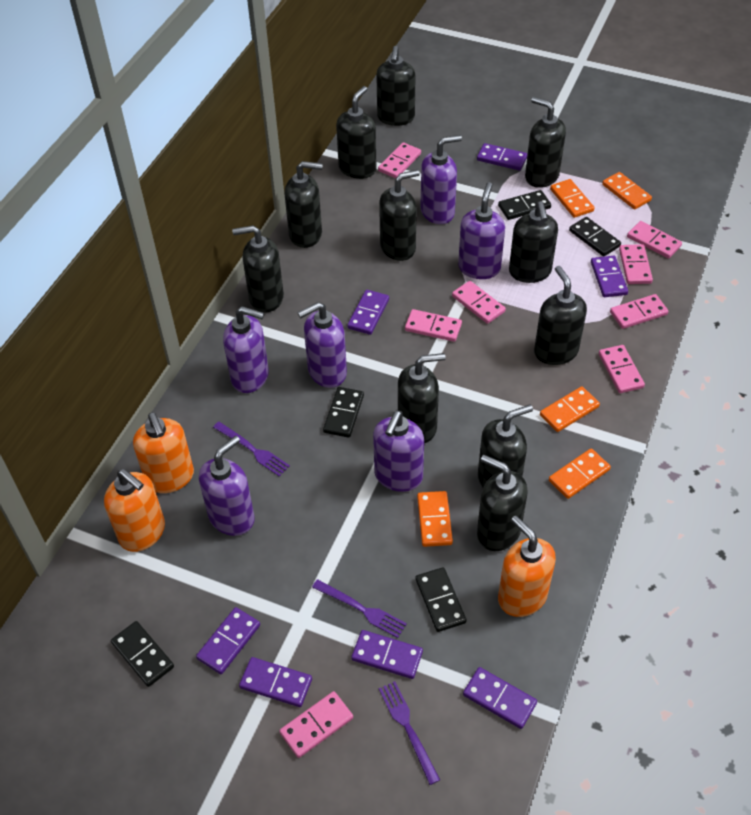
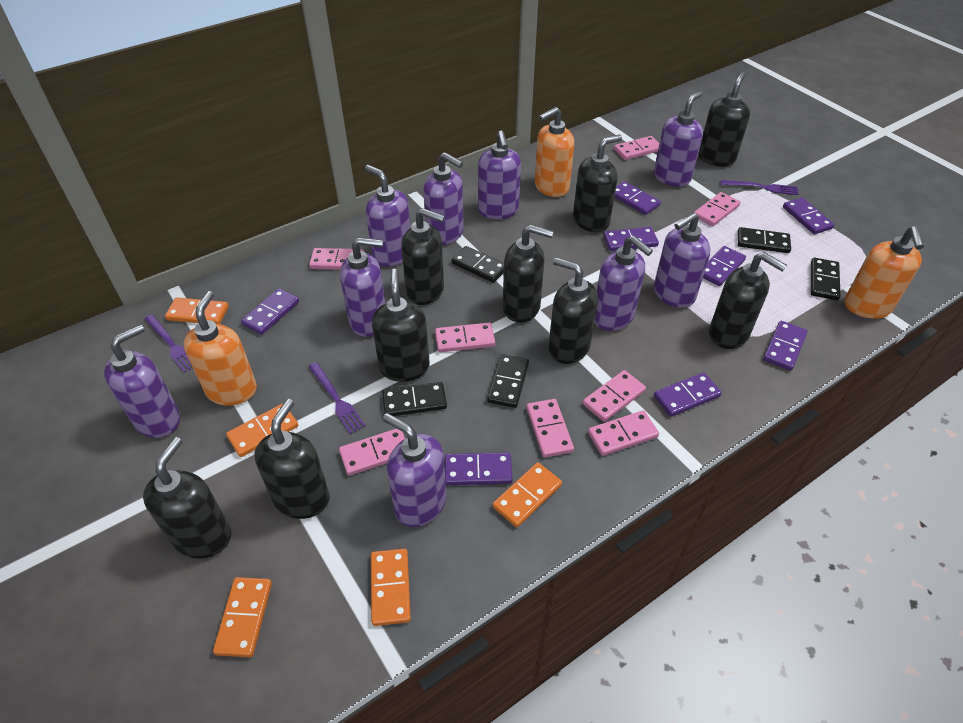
black soap dispenser: 11 -> 9
purple domino: 7 -> 8
purple soap dispenser: 6 -> 9

